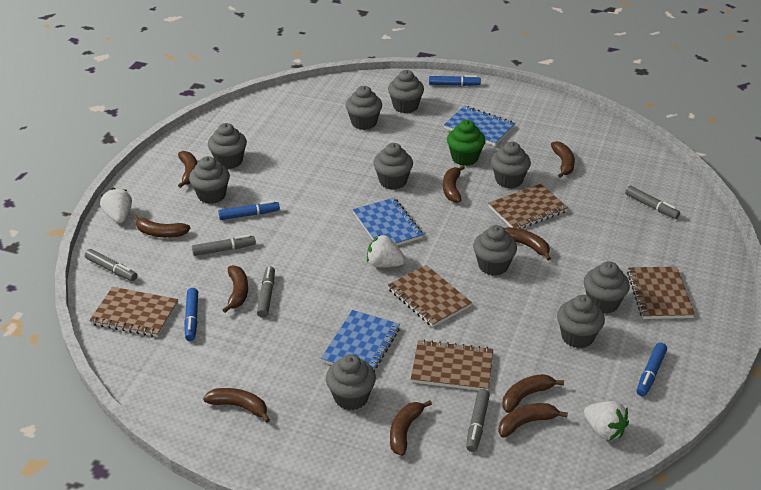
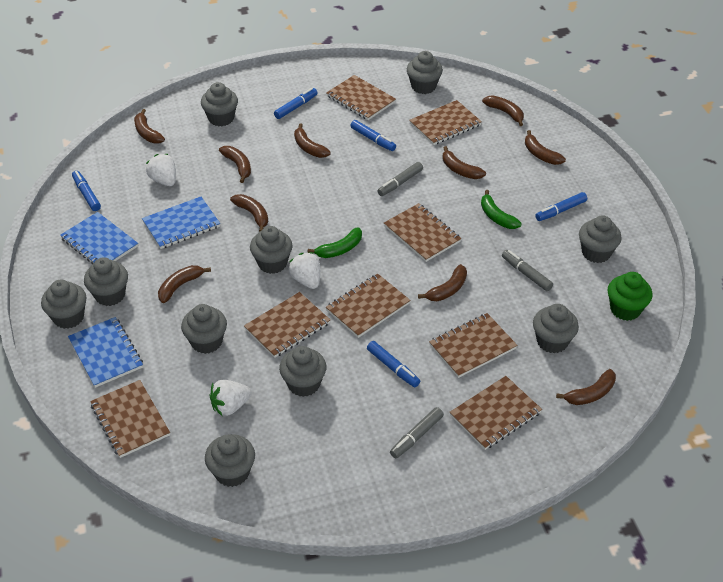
blue marker: 4 -> 5
brown notebook: 5 -> 8
green banana: 0 -> 2
grey marker: 5 -> 3

